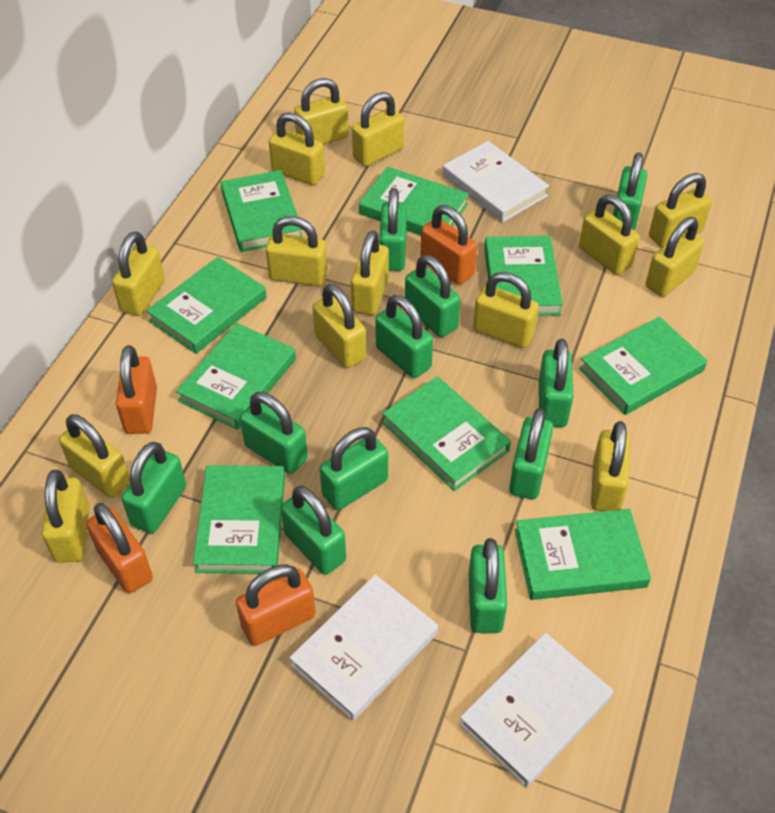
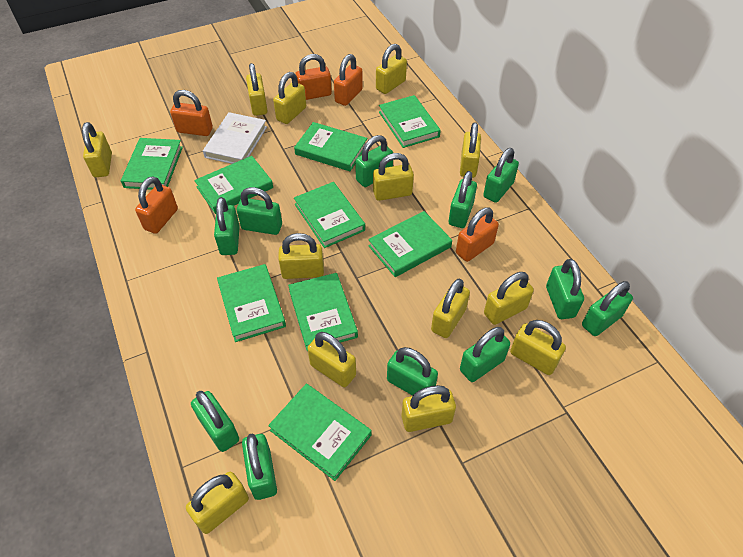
orange padlock: 4 -> 5
white book: 3 -> 1
yellow padlock: 14 -> 13

